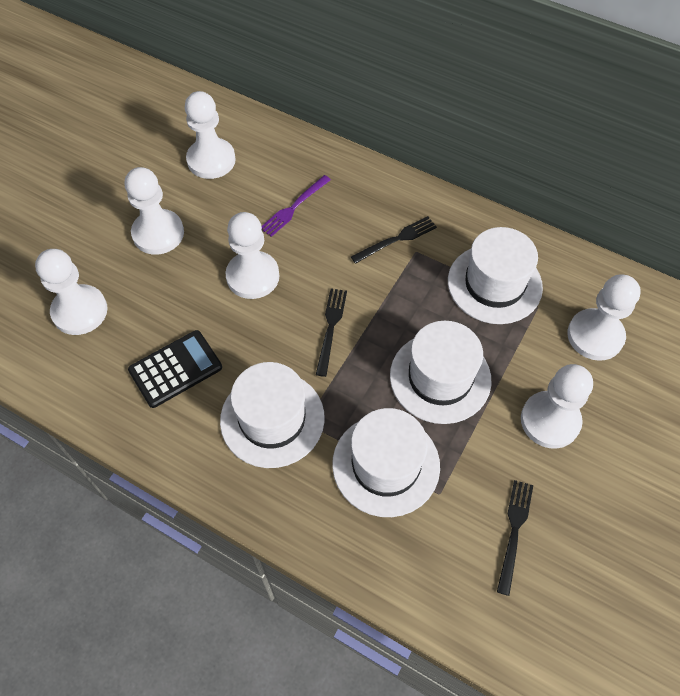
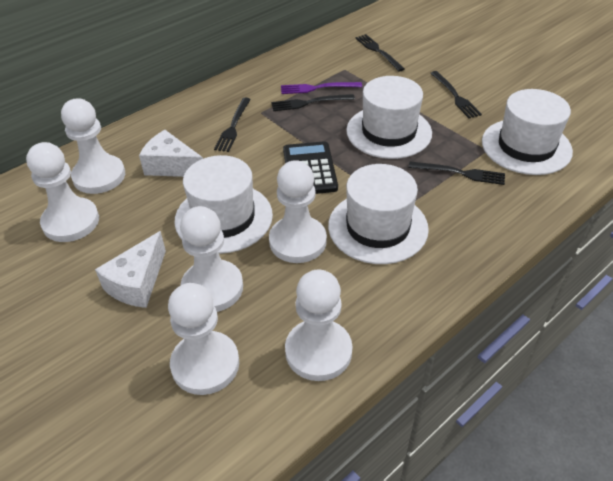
black fork: 3 -> 5
white cheese: 0 -> 2

